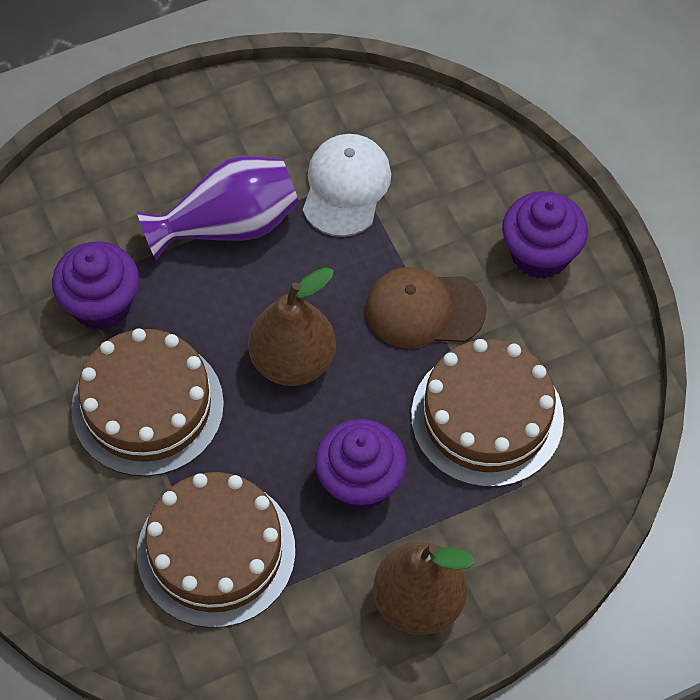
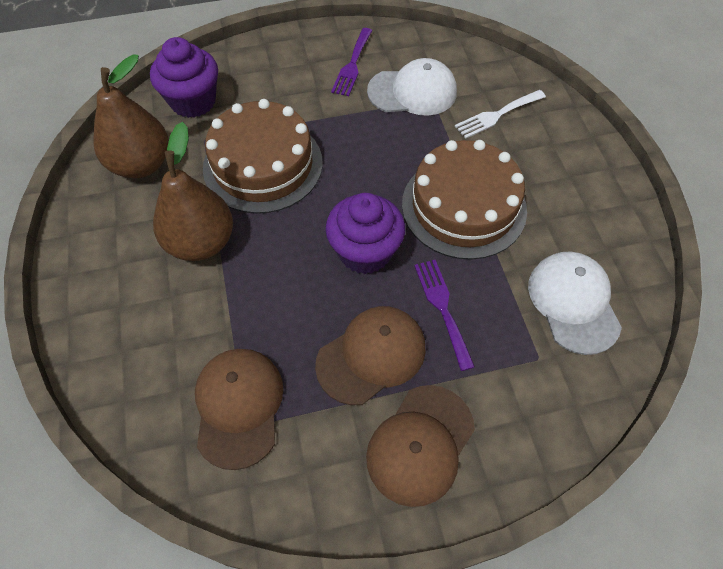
brown cake: 3 -> 2
brown cap: 1 -> 3
purple cupcake: 3 -> 2
purple fork: 0 -> 2
purple vase: 1 -> 0
white cap: 1 -> 2
white fork: 0 -> 1

